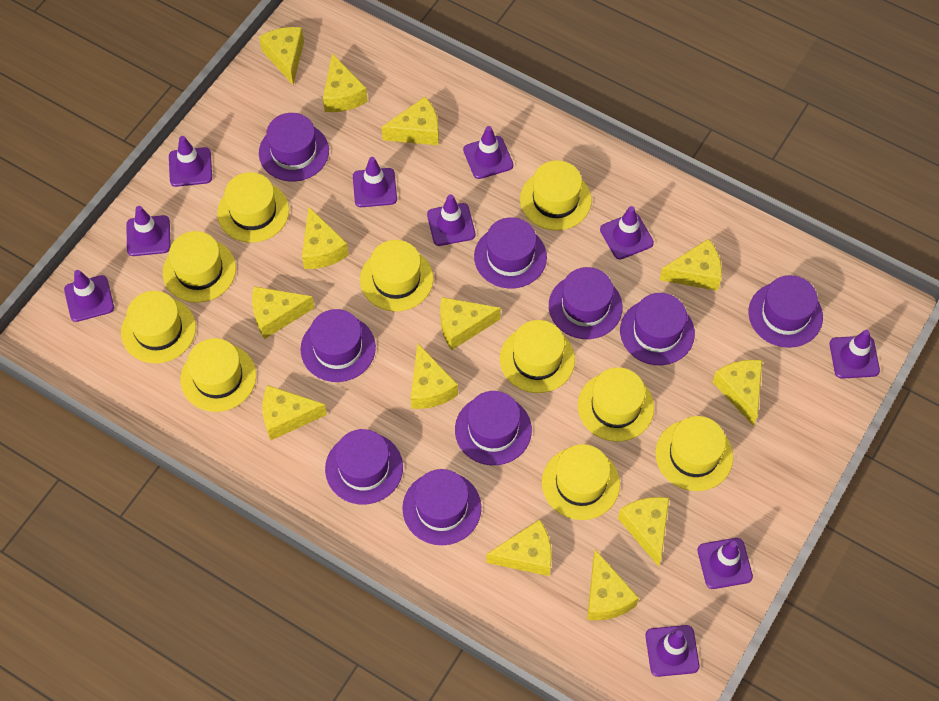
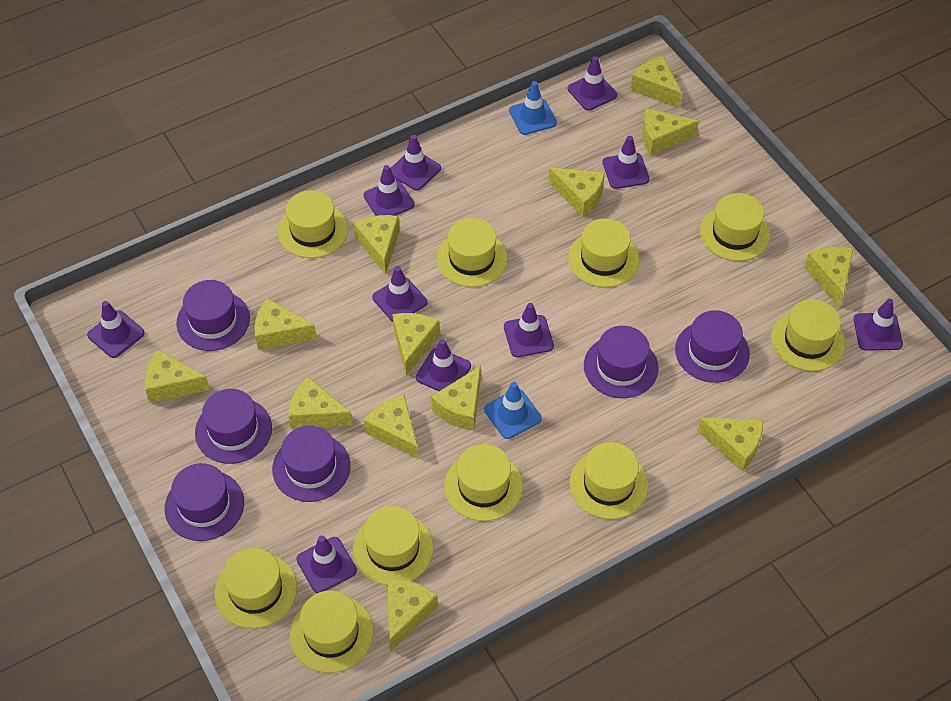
blue traffic cone: 0 -> 2
purple hat: 9 -> 6

